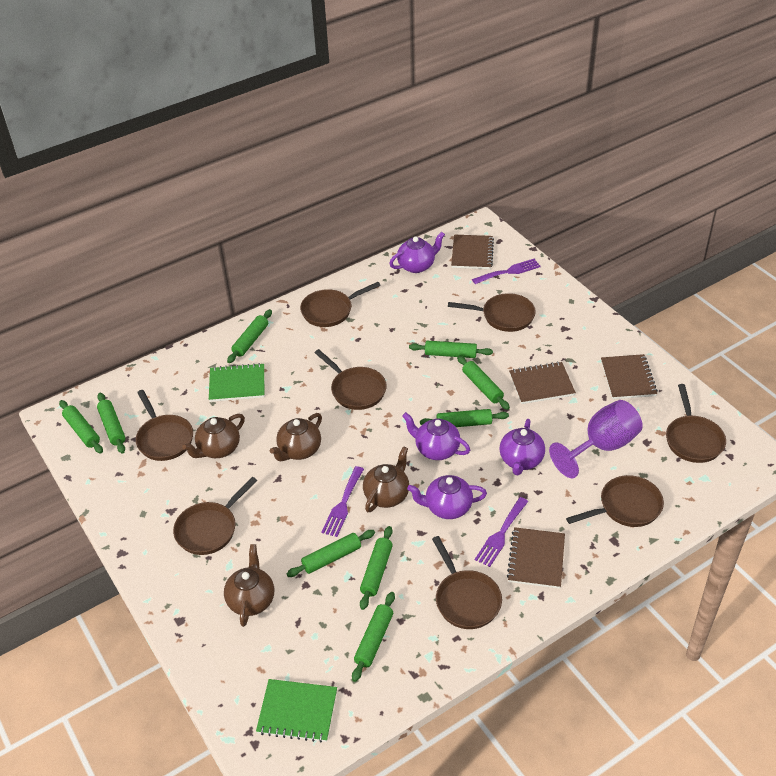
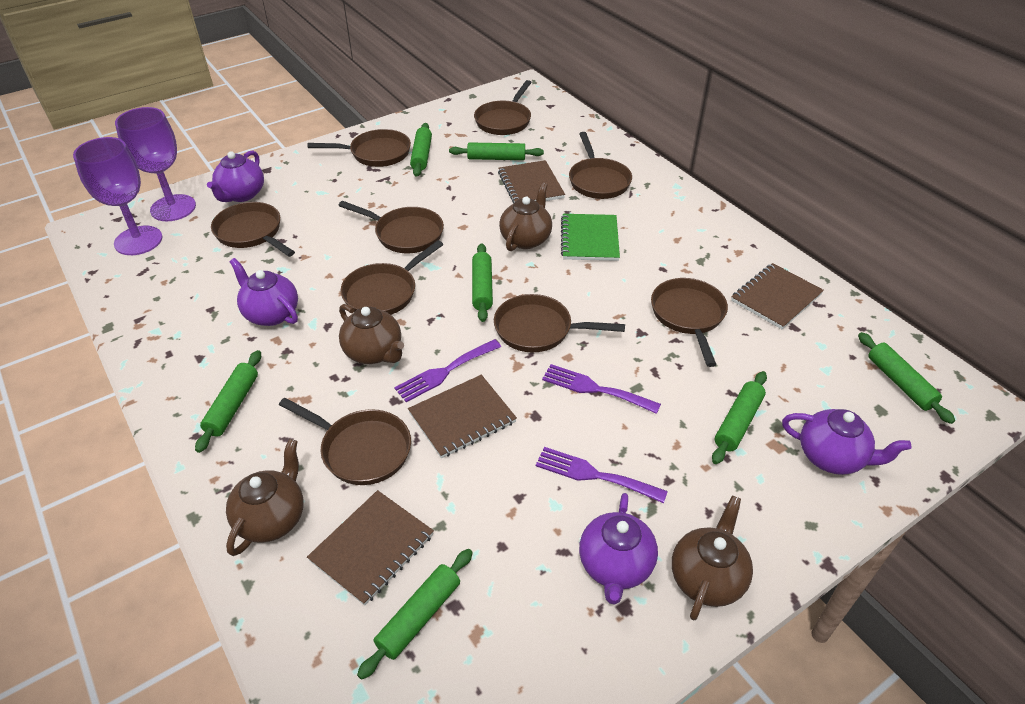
brown pan: 8 -> 9
green notebook: 2 -> 1
green rolling pin: 9 -> 7
purple goblet: 1 -> 2

